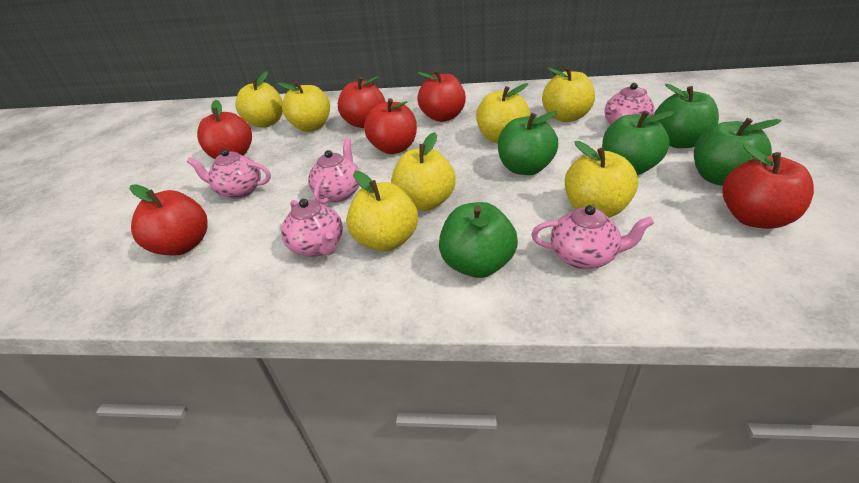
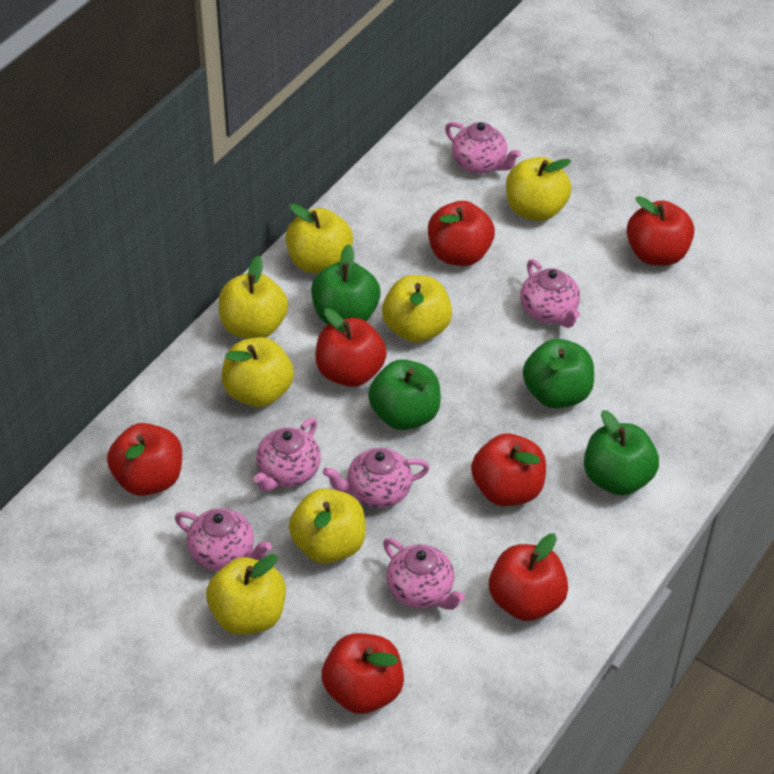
green apple: 5 -> 4
pink teapot: 5 -> 6
red apple: 6 -> 7

